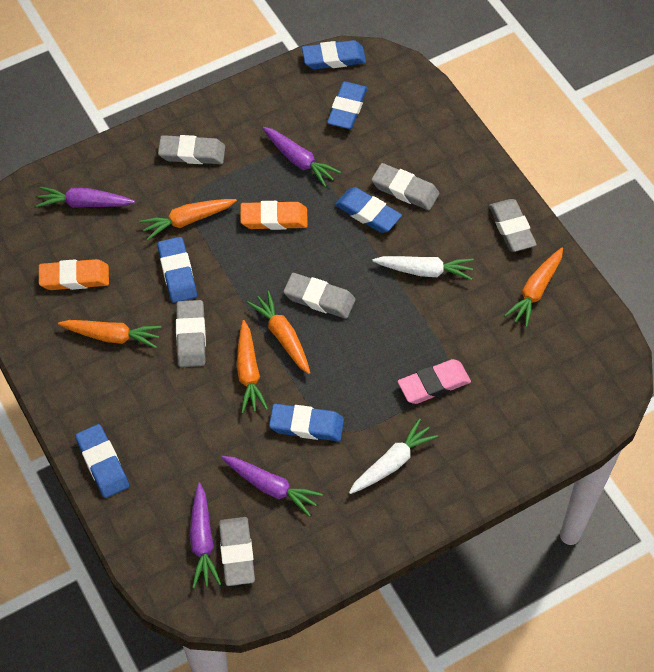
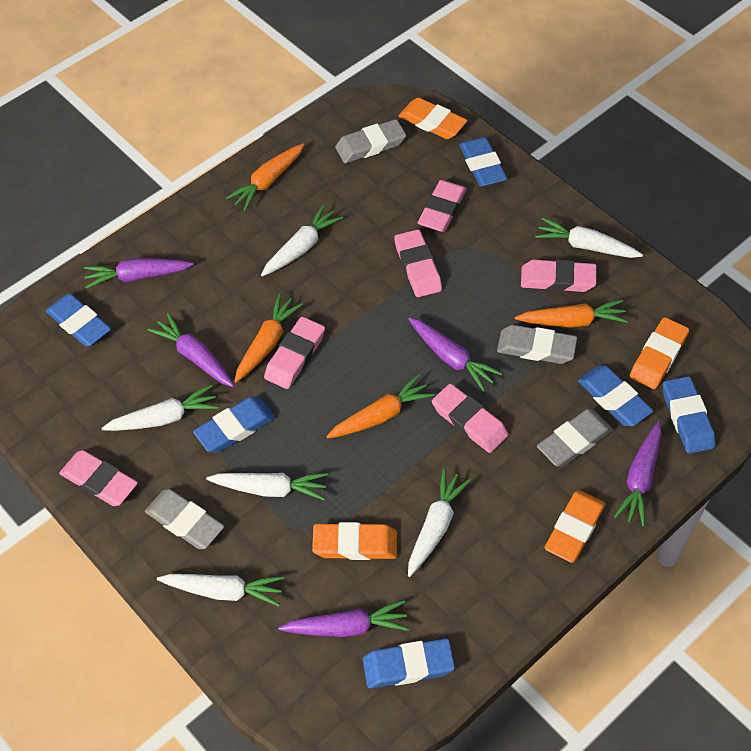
grey eraser: 6 -> 4
orange carrot: 5 -> 4
orange eraser: 2 -> 4
pink eraser: 1 -> 6
purple carrot: 4 -> 5
white carrot: 2 -> 6

